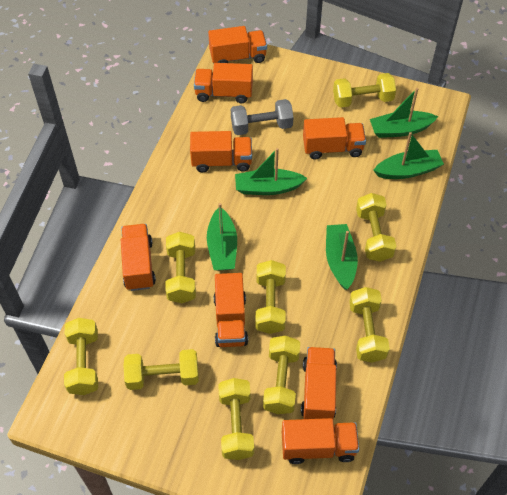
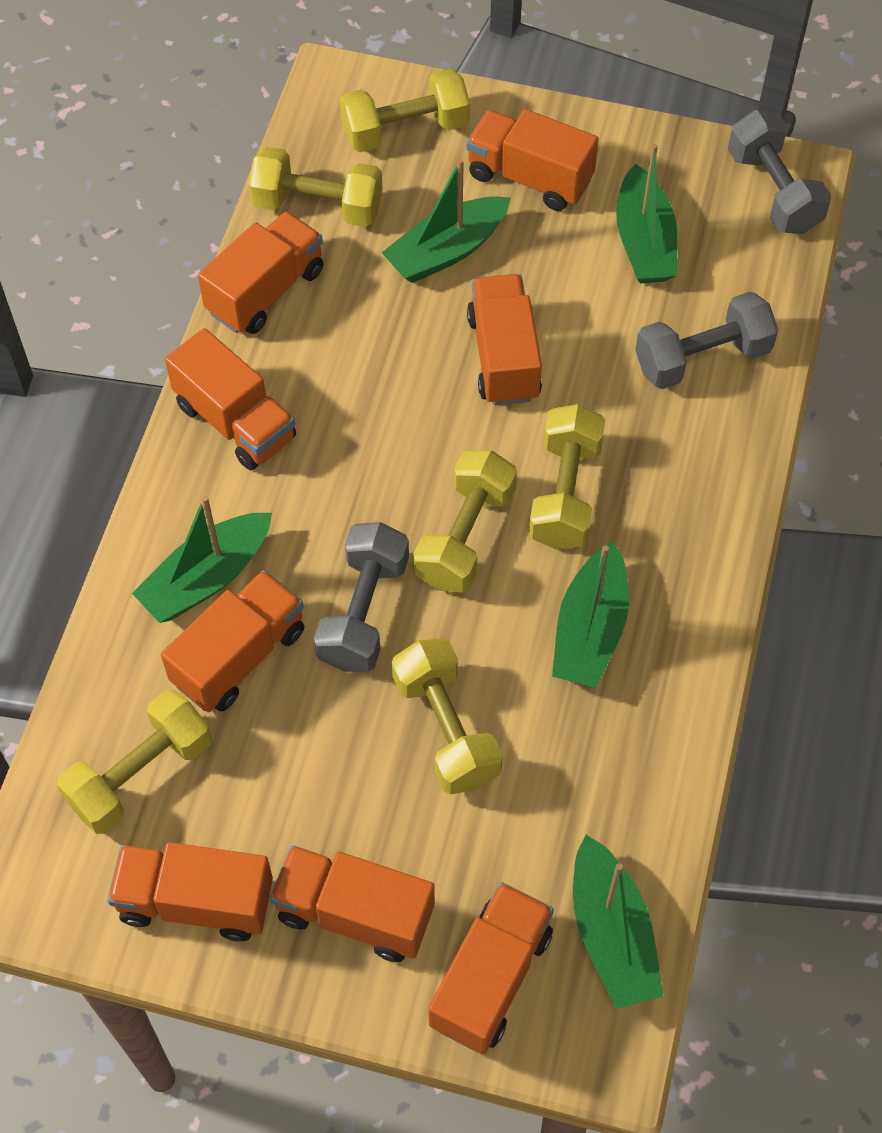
grey dumbbell: 1 -> 3
yellow dumbbell: 9 -> 6

